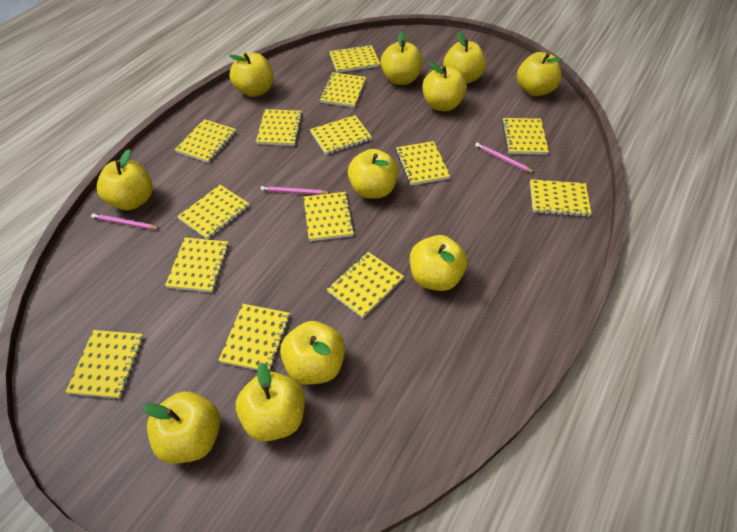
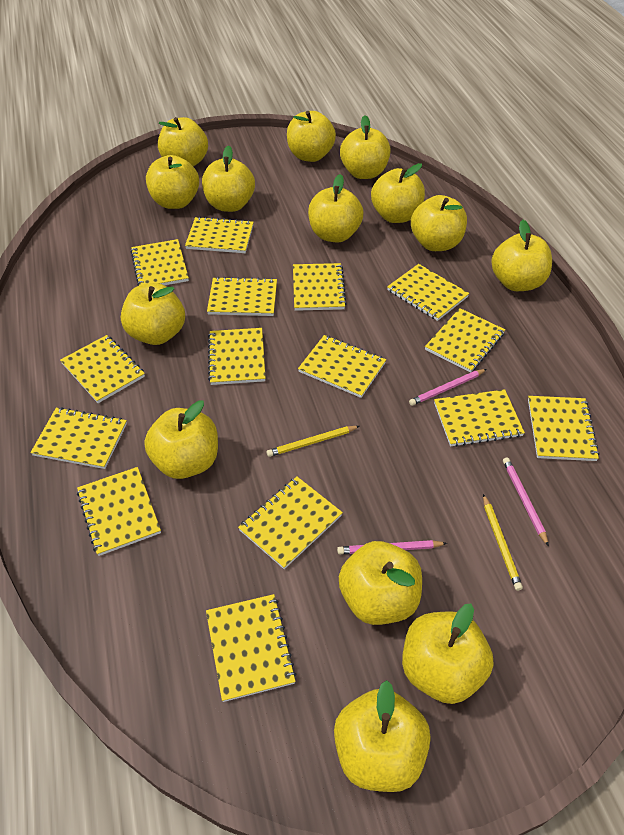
yellow apple: 11 -> 14
yellow notebook: 14 -> 15
yellow pencil: 0 -> 2

